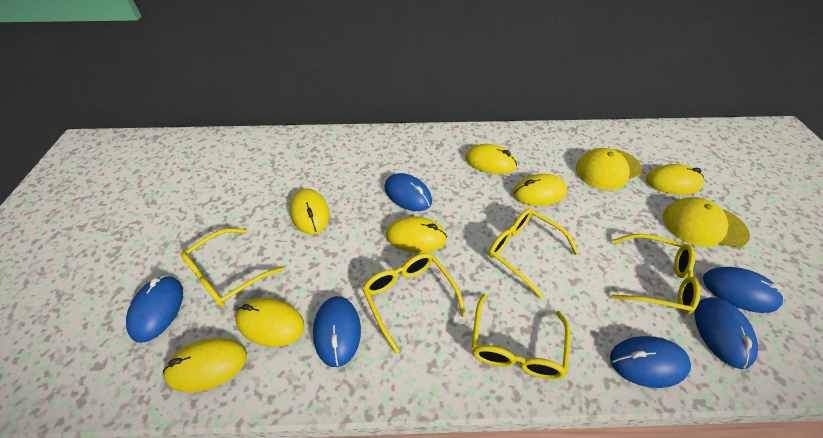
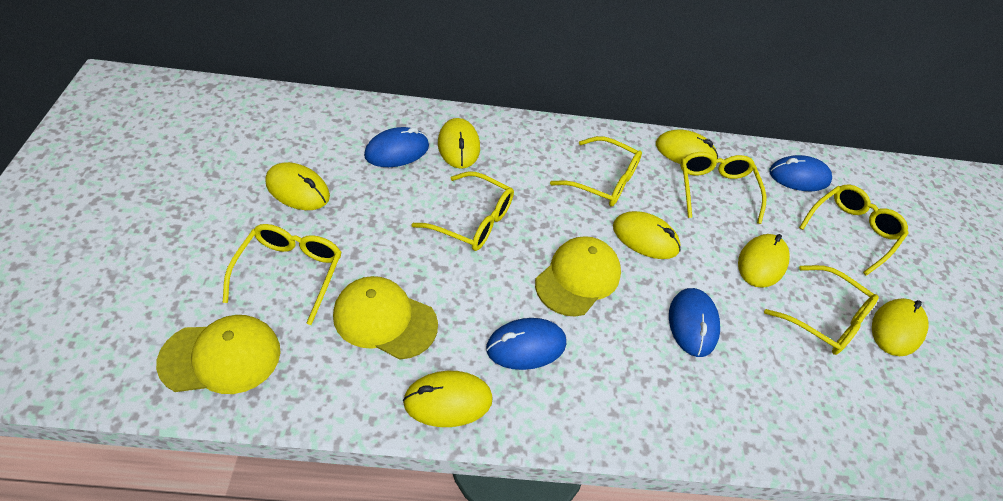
blue mouse: 6 -> 4
yellow cap: 2 -> 3
yellow glasses: 5 -> 6

